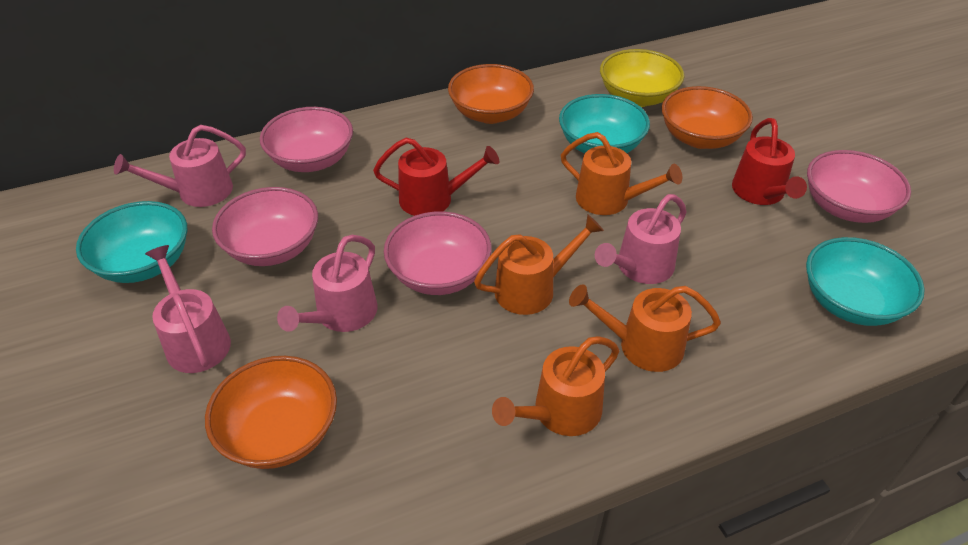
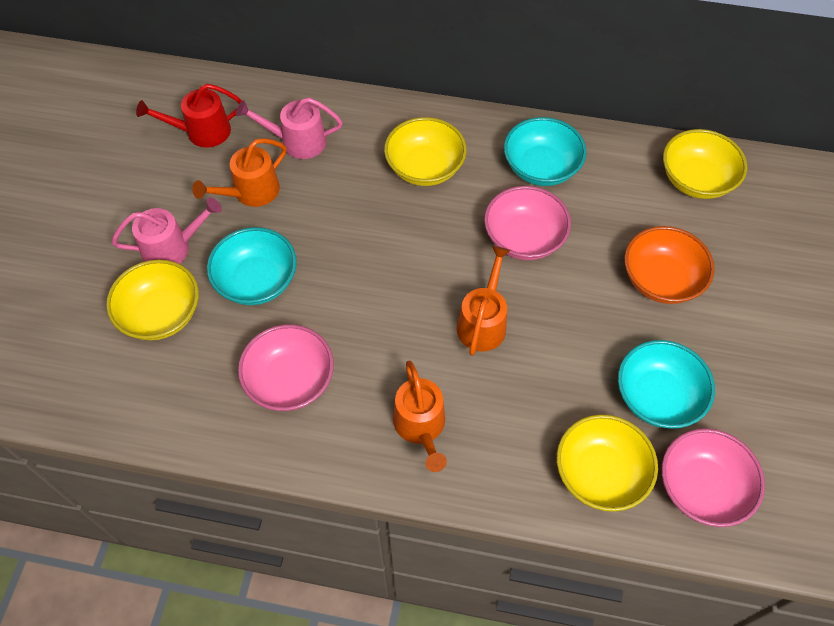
orange bowl: 3 -> 1
orange watering can: 4 -> 3
pink bowl: 4 -> 3
pink watering can: 4 -> 2
red watering can: 2 -> 1
yellow bowl: 1 -> 4

